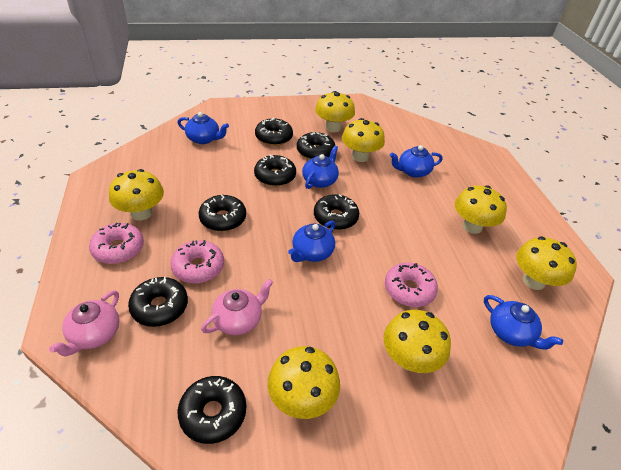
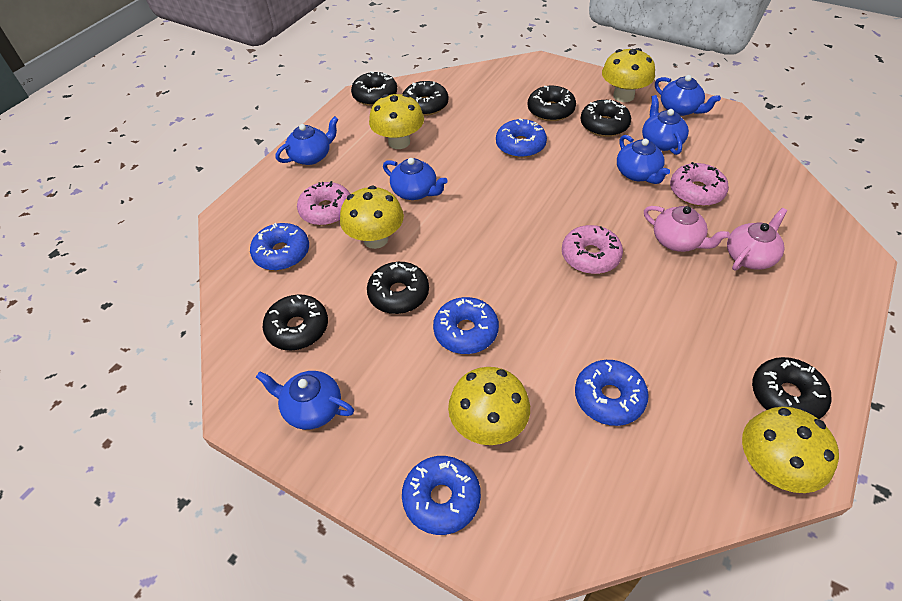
blue donut: 0 -> 5
blue teapot: 5 -> 6
yellow mushroom: 7 -> 5

